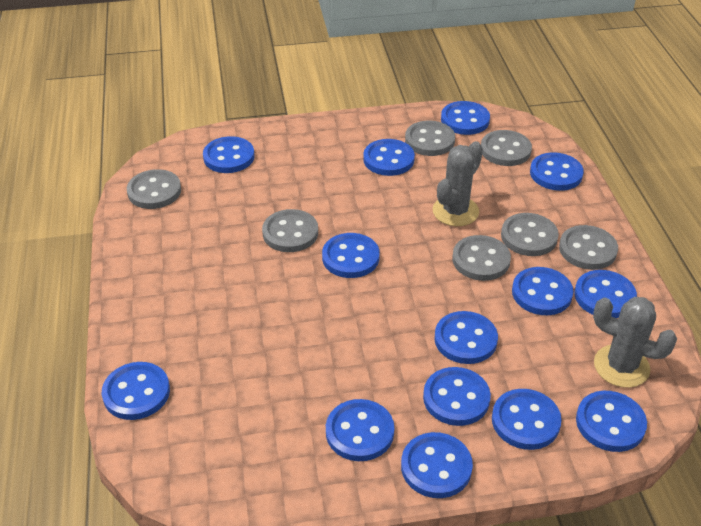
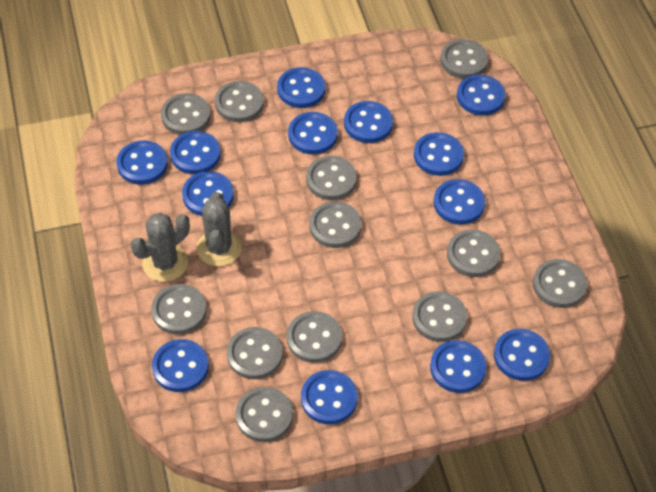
blue button: 14 -> 13
grey button: 7 -> 12

